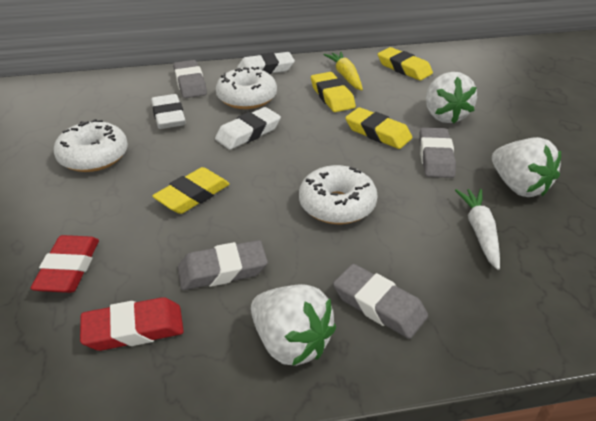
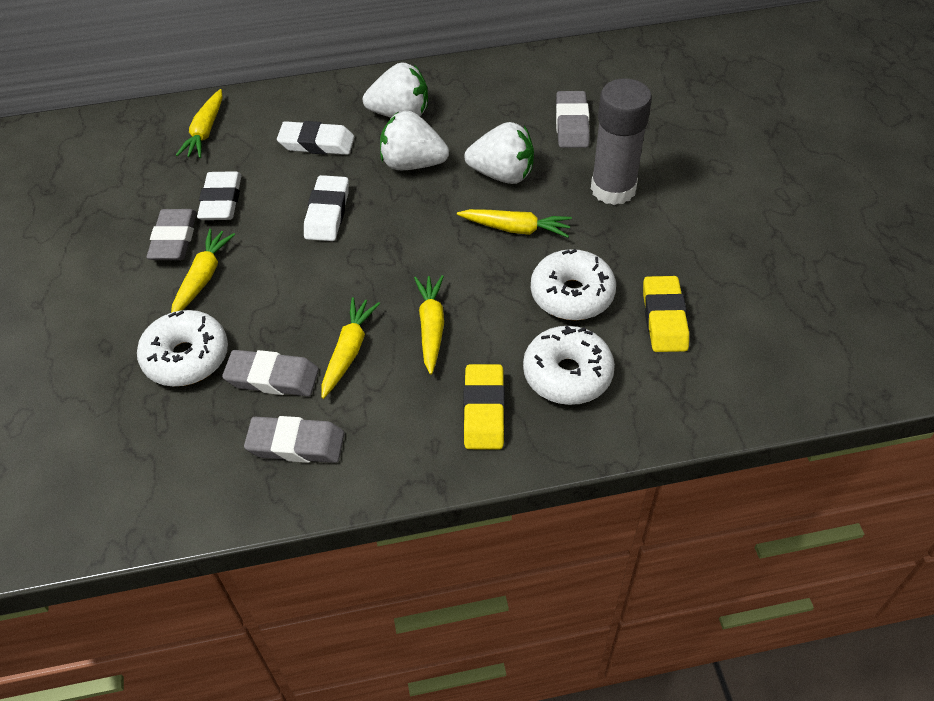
grey glue stick: 0 -> 1
red eraser: 2 -> 0
white carrot: 1 -> 0
yellow carrot: 1 -> 5
yellow eraser: 4 -> 2

